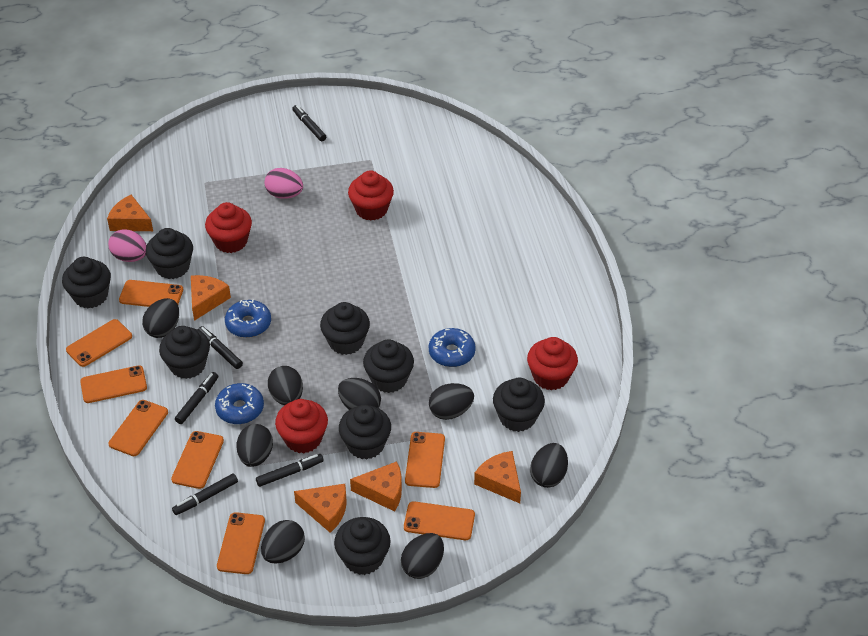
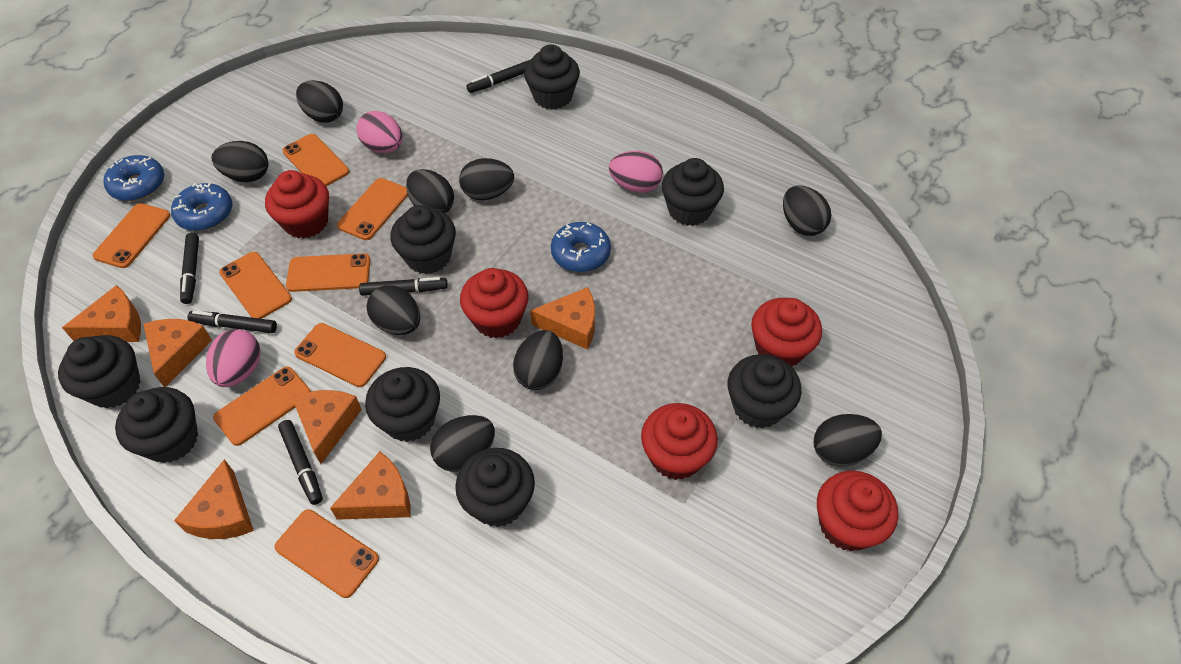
black egg: 8 -> 9
orange cheese: 5 -> 6
pink egg: 2 -> 3
red cupcake: 4 -> 5

